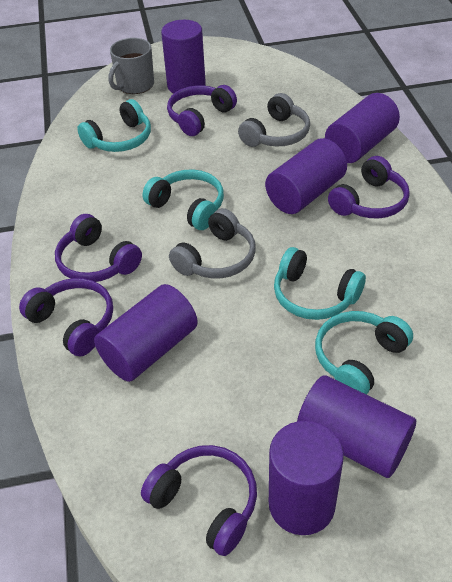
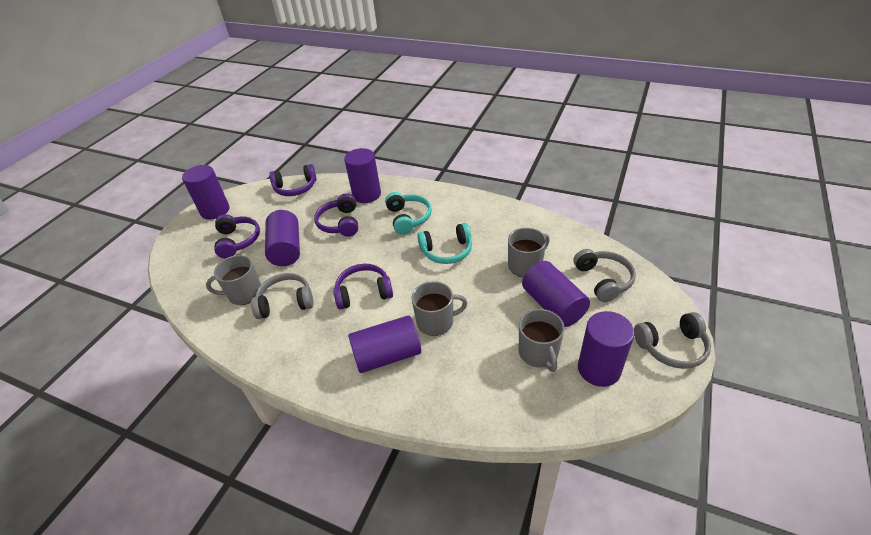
grey headphones: 2 -> 3
grey mug: 1 -> 4
purple headphones: 5 -> 4
turquoise headphones: 4 -> 2

